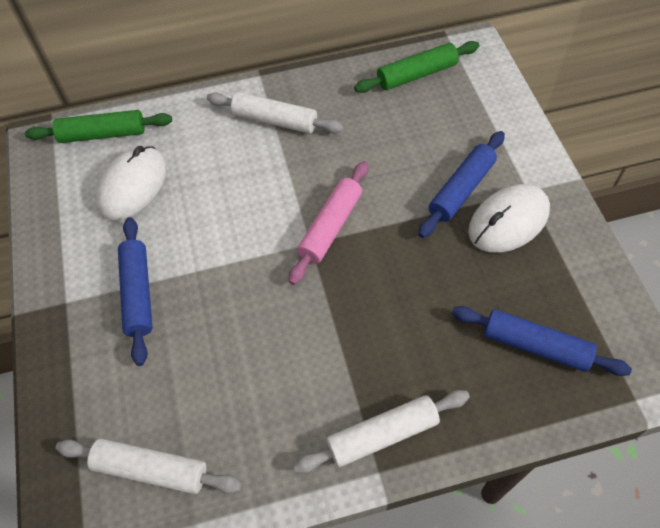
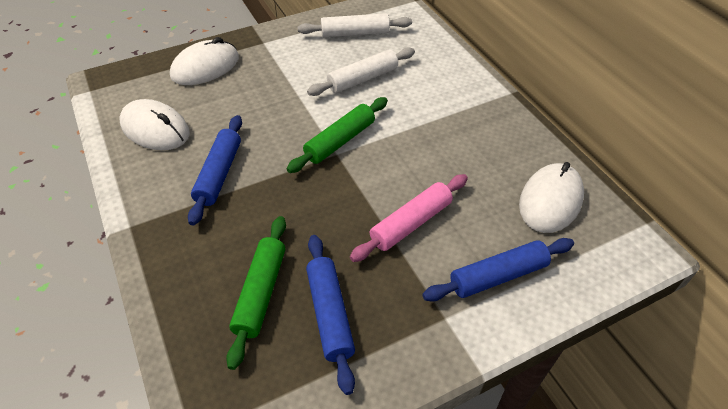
white mouse: 2 -> 3
white rolling pin: 3 -> 2

